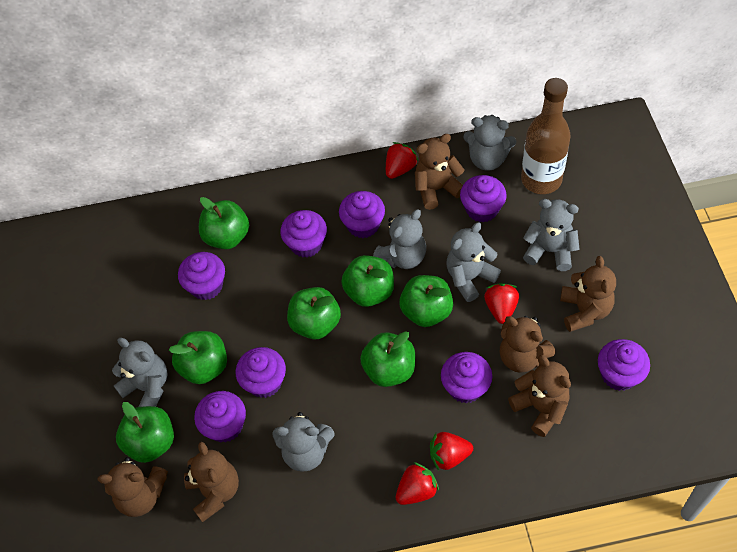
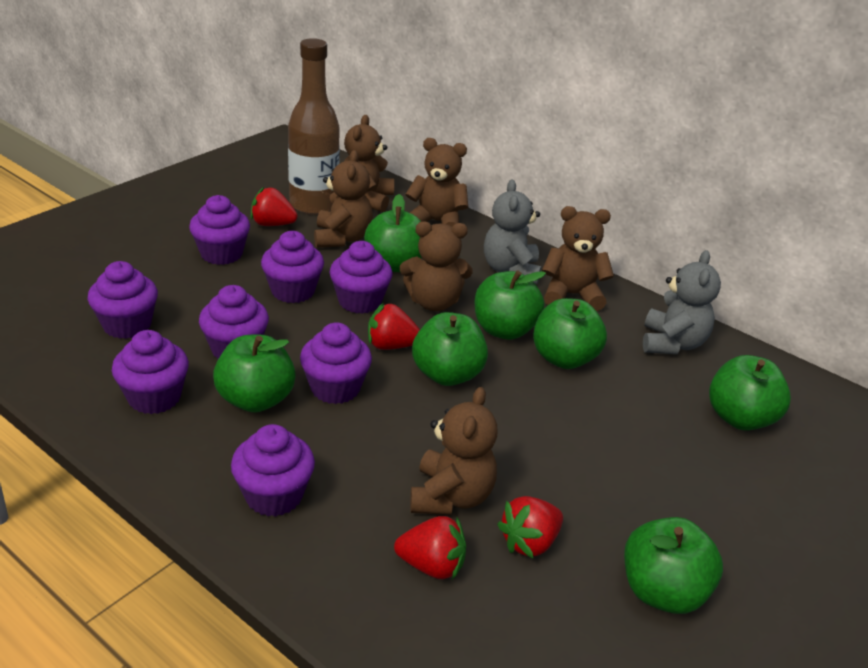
grey teddy bear: 6 -> 2

